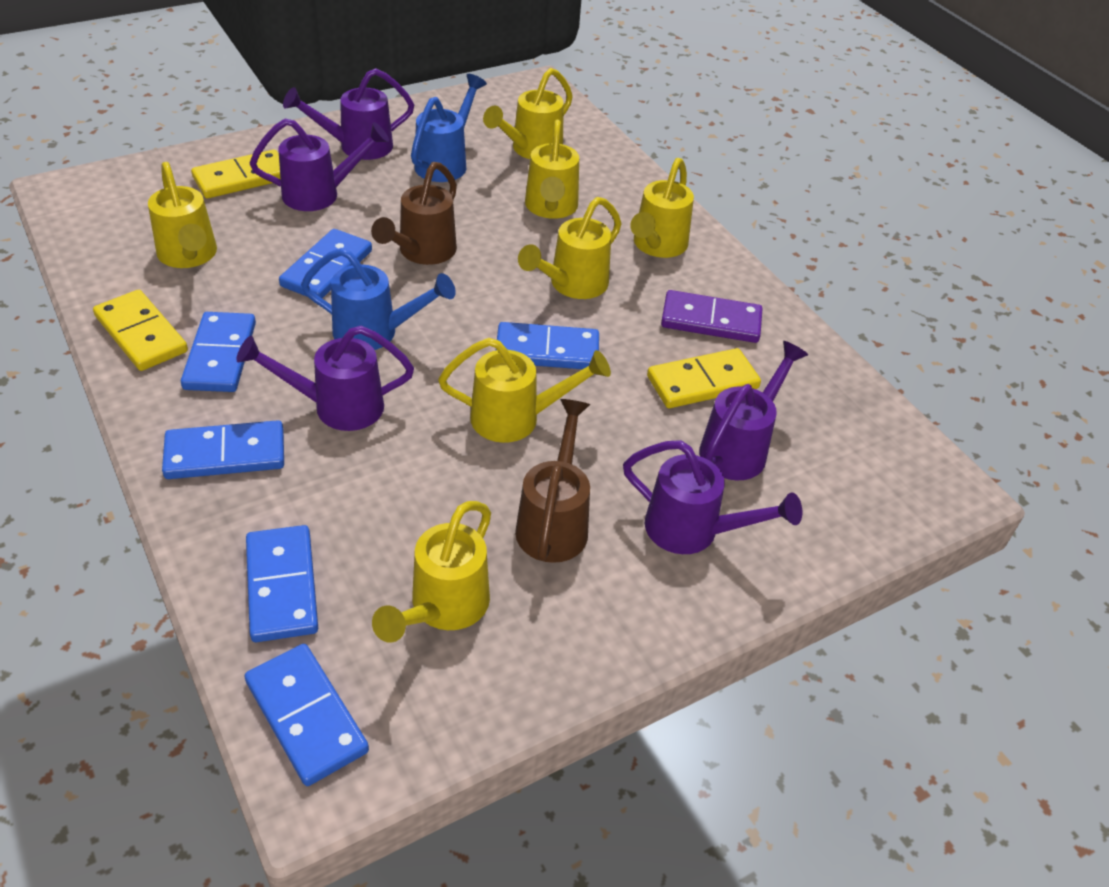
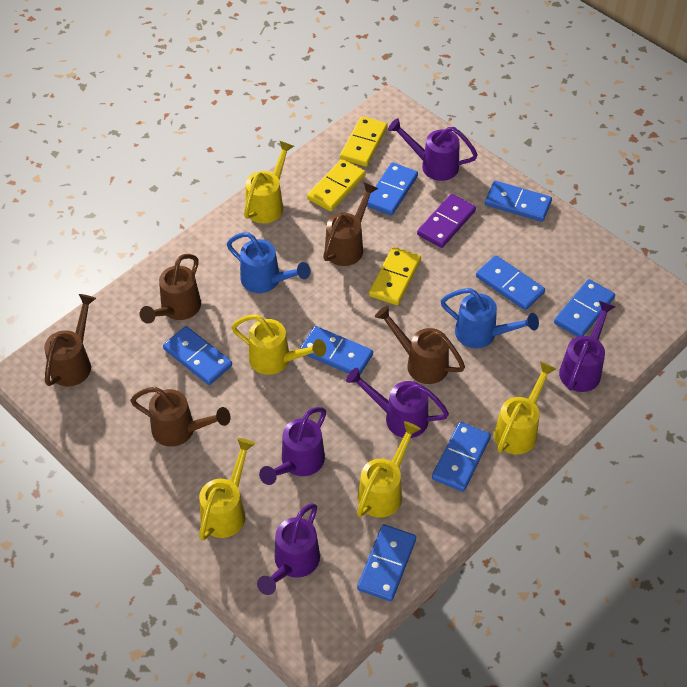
blue domino: 6 -> 8
brown watering can: 2 -> 5
yellow watering can: 7 -> 5

